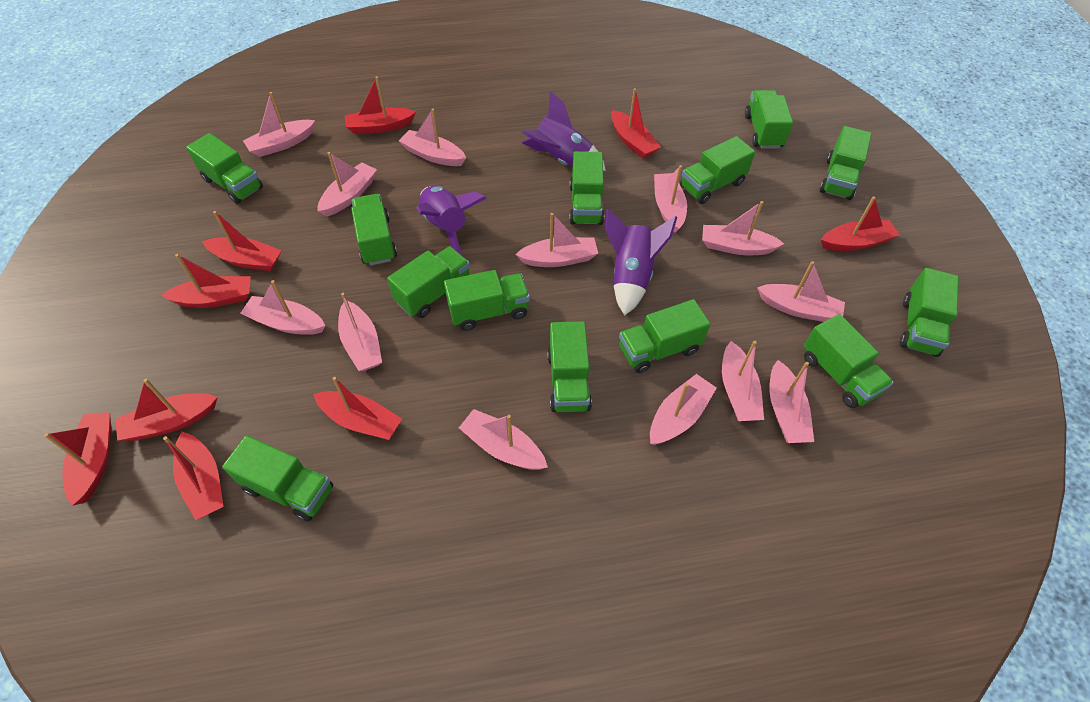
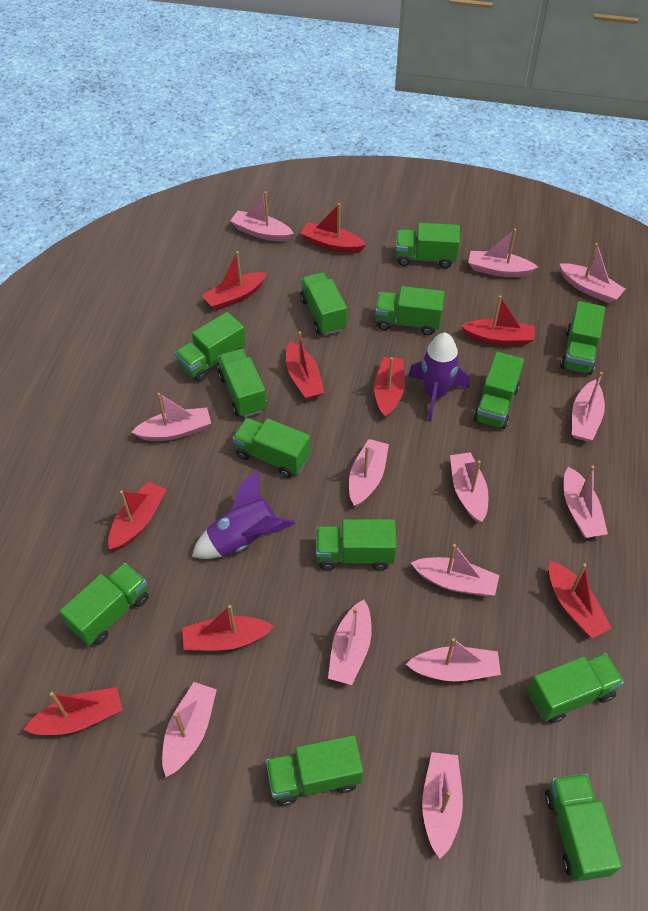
purple rocket: 3 -> 2

